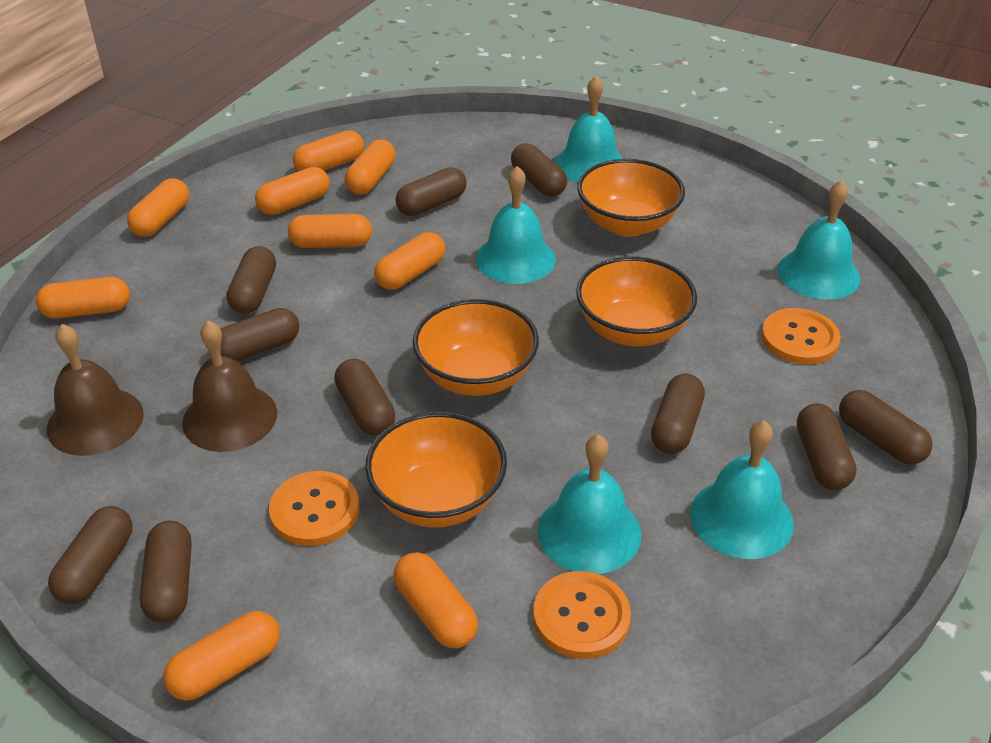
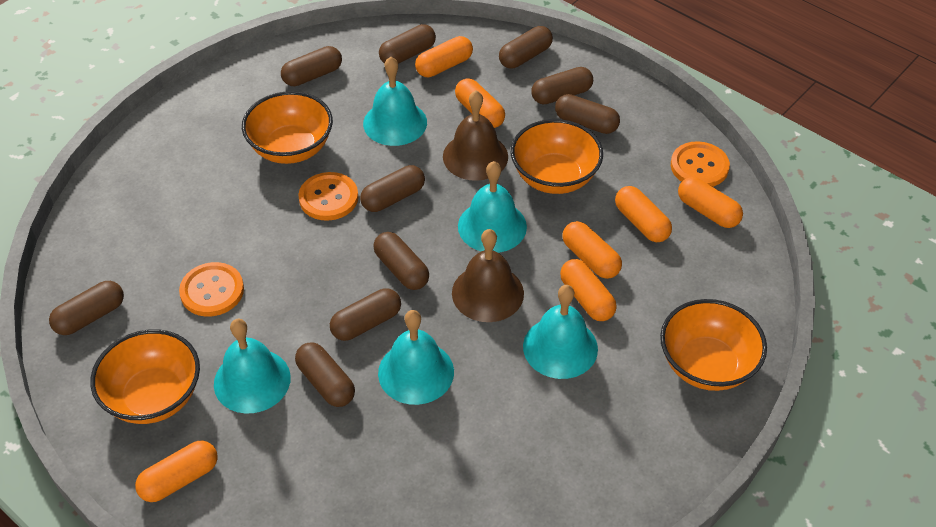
orange capsule: 9 -> 7

